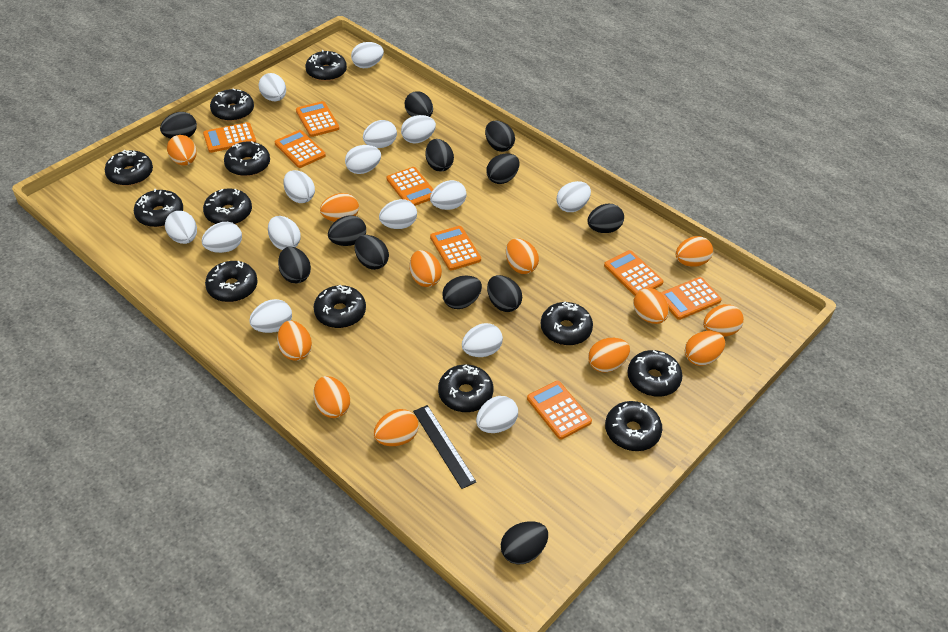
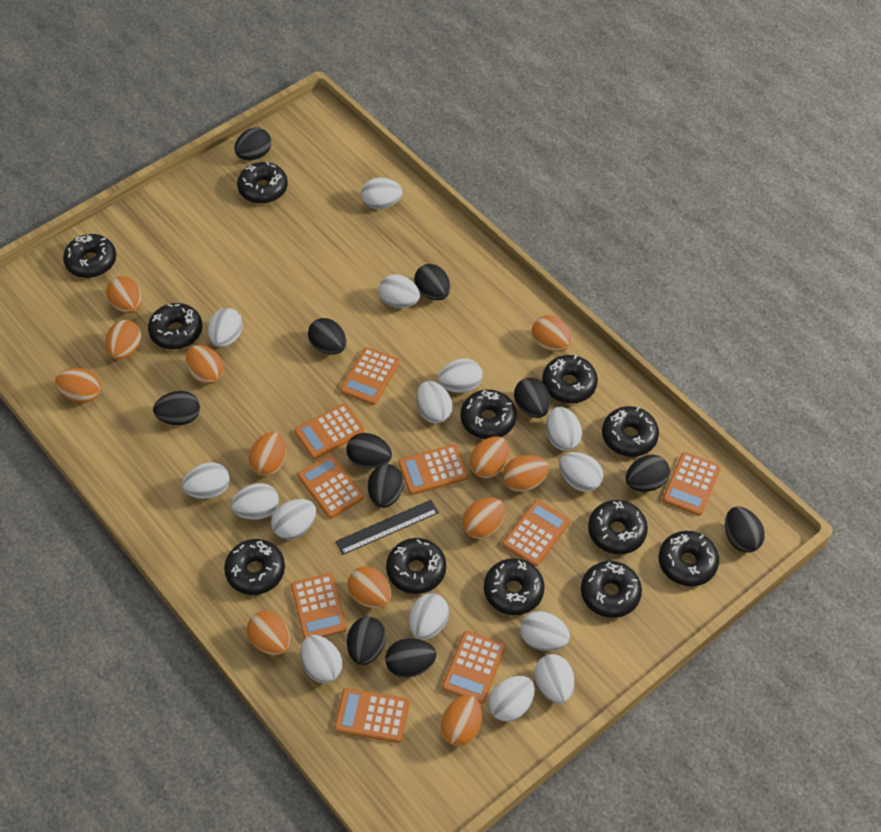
black egg: 12 -> 11
orange calculator: 8 -> 9

